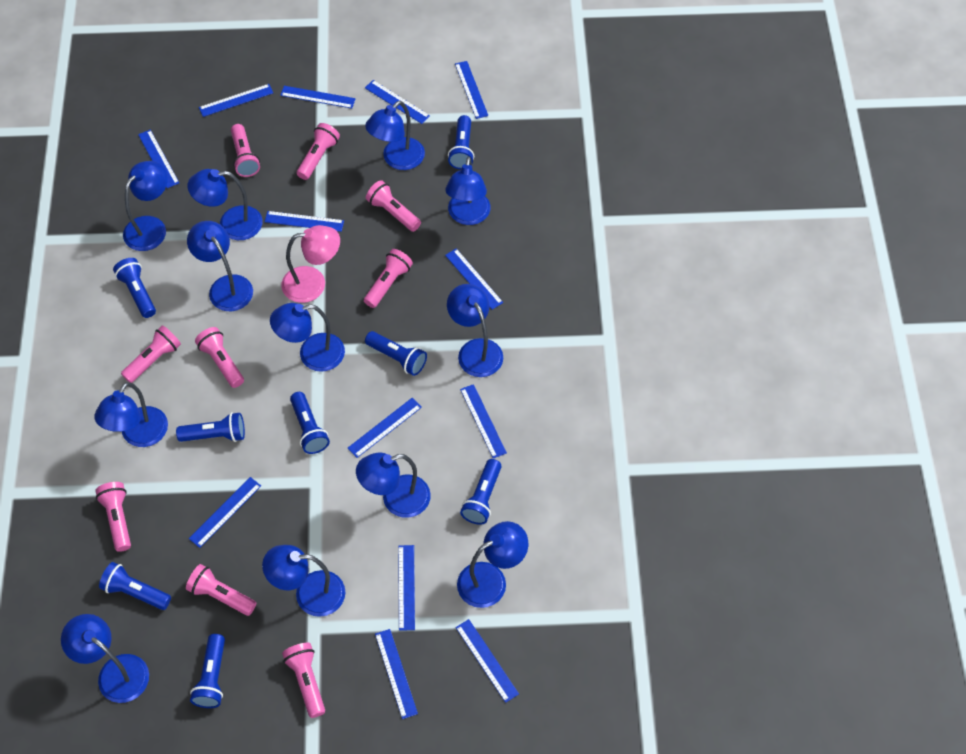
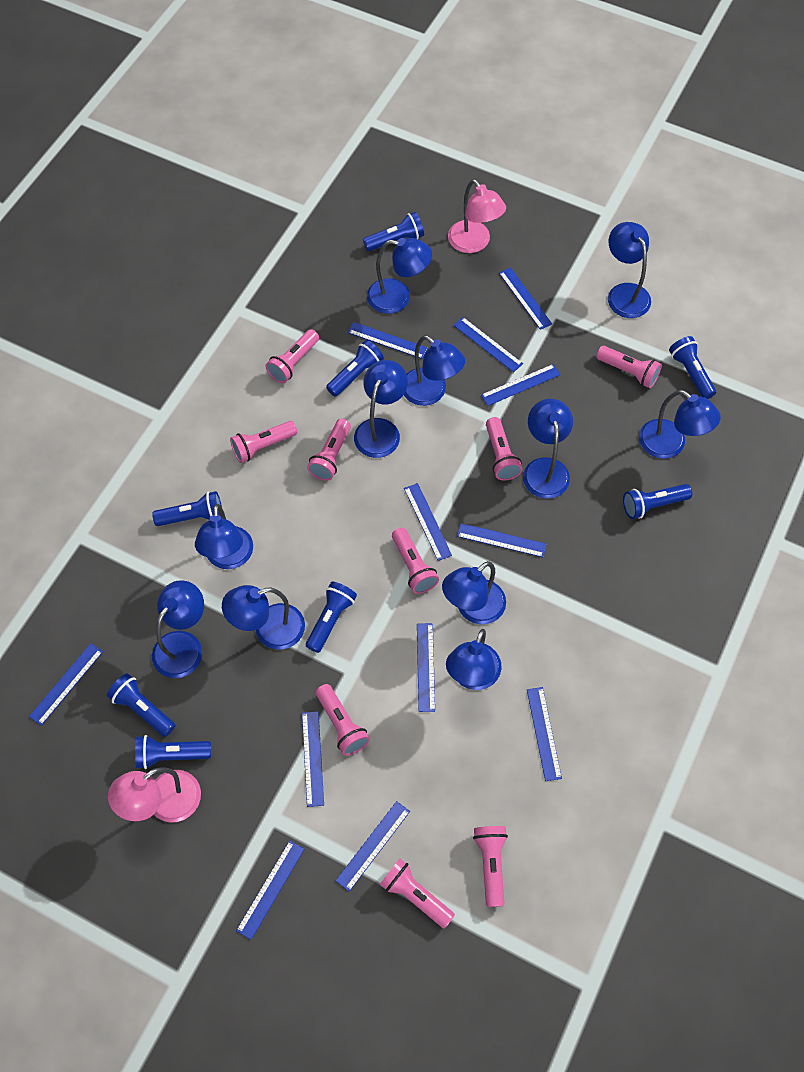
blue lamp: 12 -> 11
blue ruler: 13 -> 12
pink lamp: 1 -> 2

